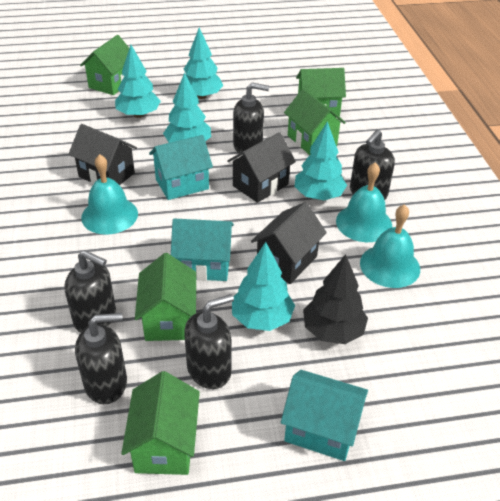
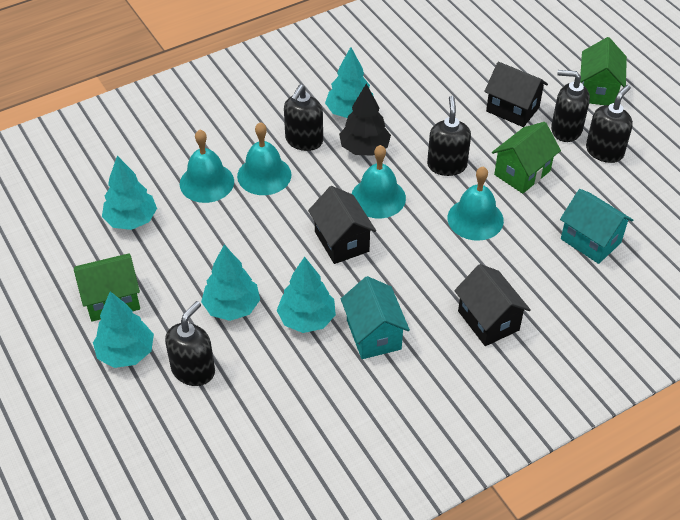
green house: 5 -> 3
turquoise bell: 3 -> 4
turquoise house: 3 -> 2

